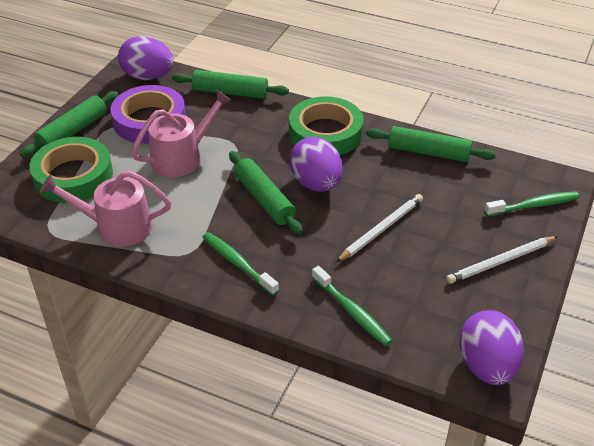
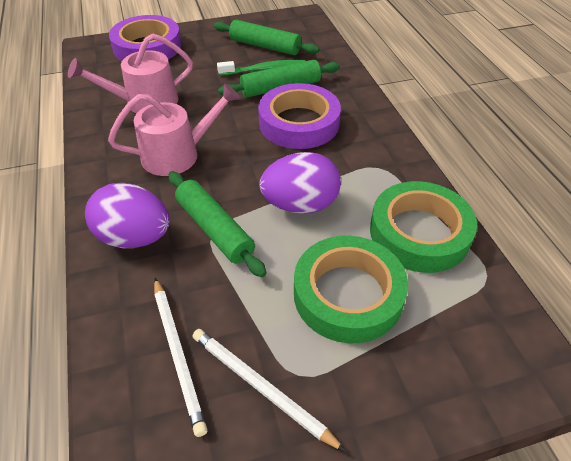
green rolling pin: 4 -> 3
green toothbrush: 3 -> 1
purple egg: 3 -> 2
purple tape: 1 -> 2

